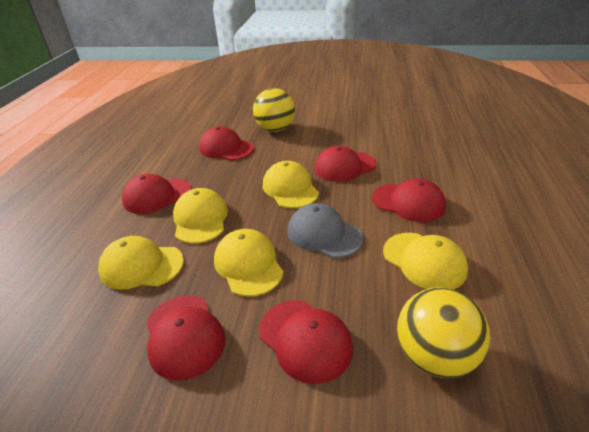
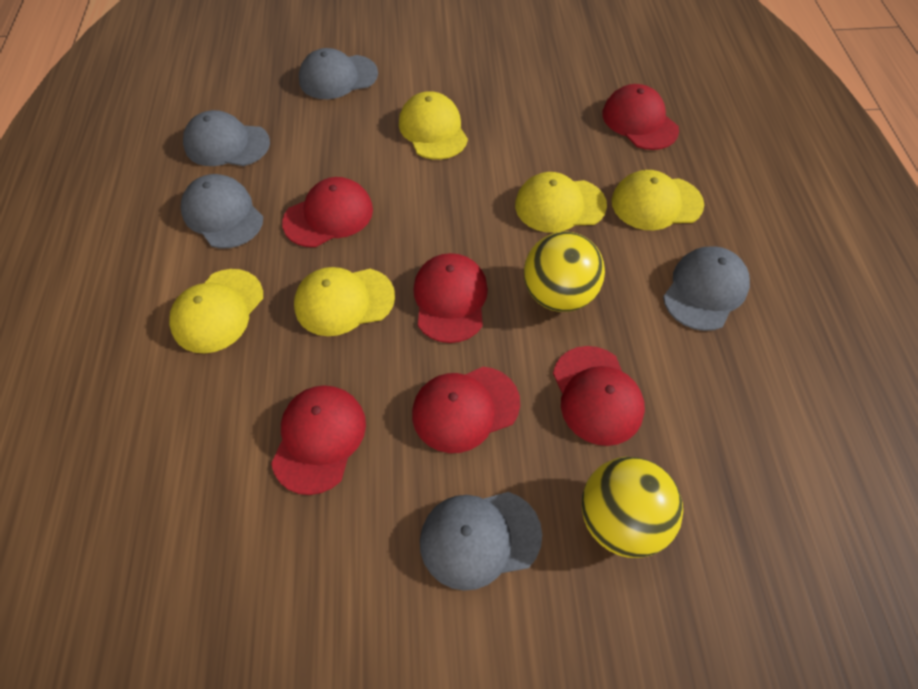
grey cap: 1 -> 5

